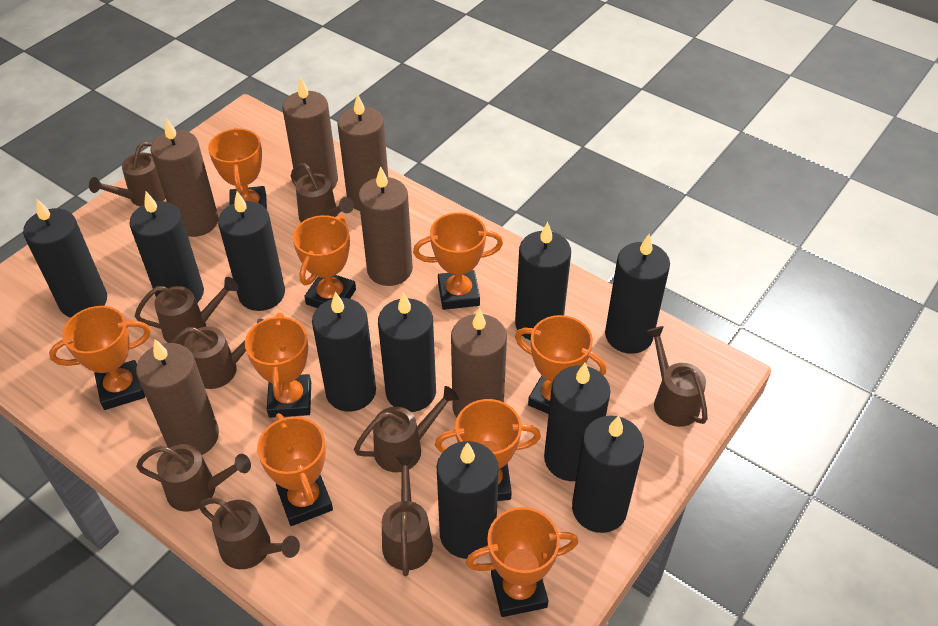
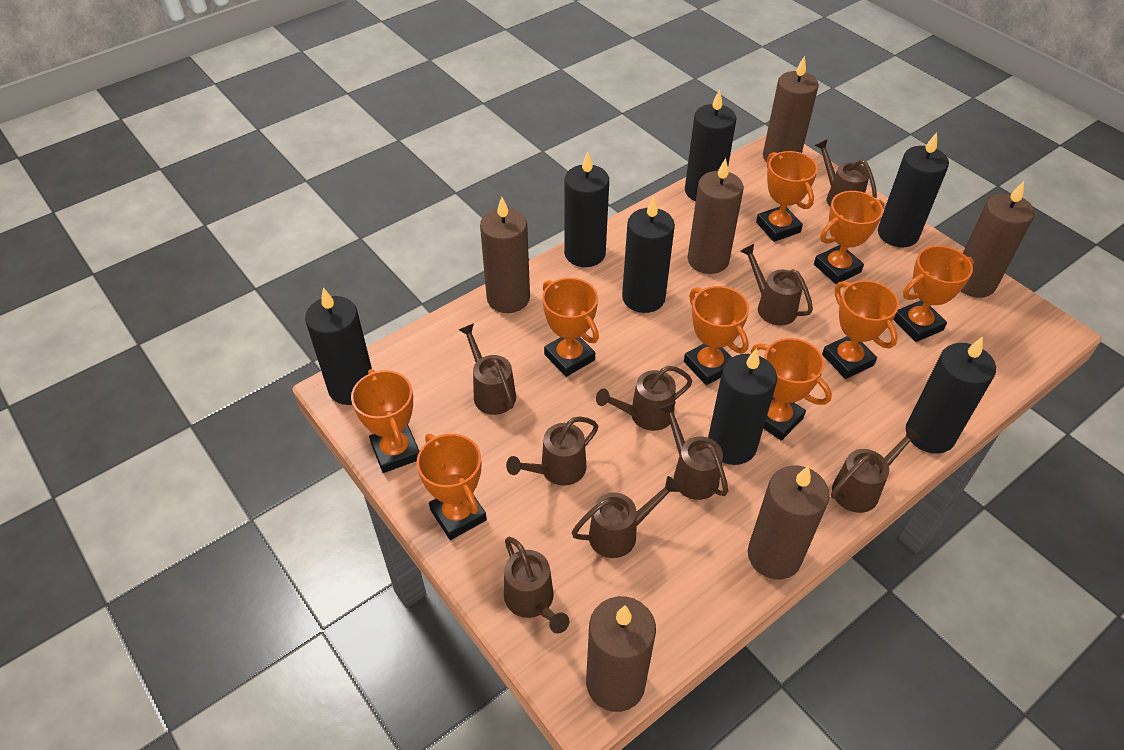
black candle: 10 -> 7

